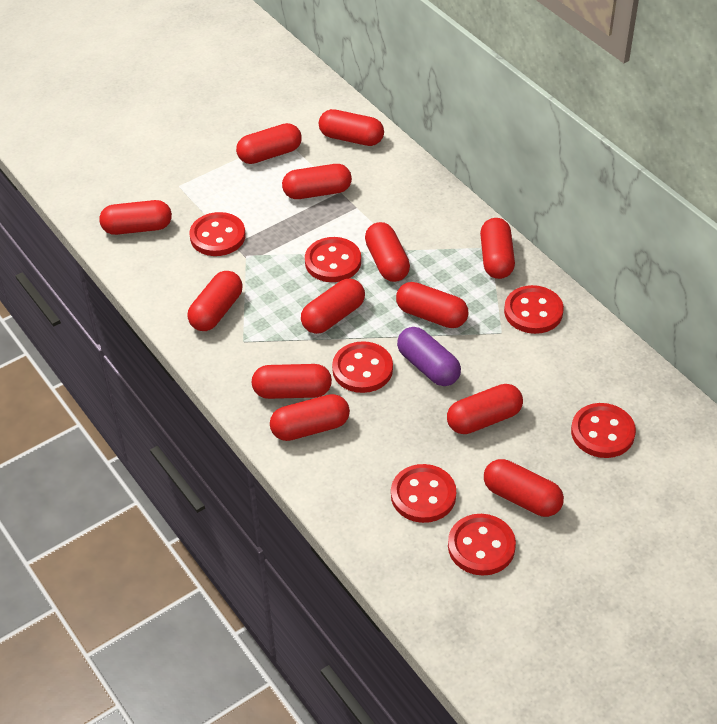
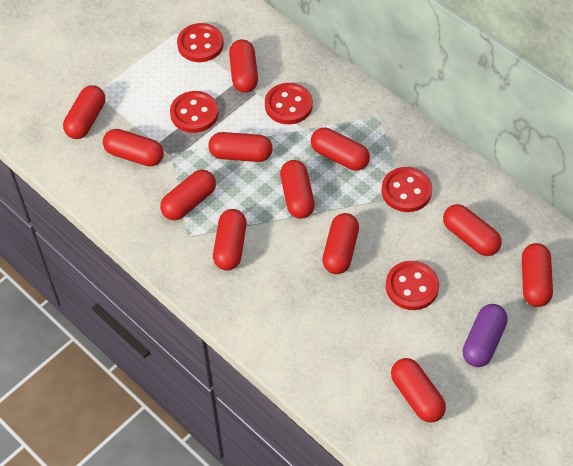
red button: 7 -> 5
red capsule: 13 -> 12

